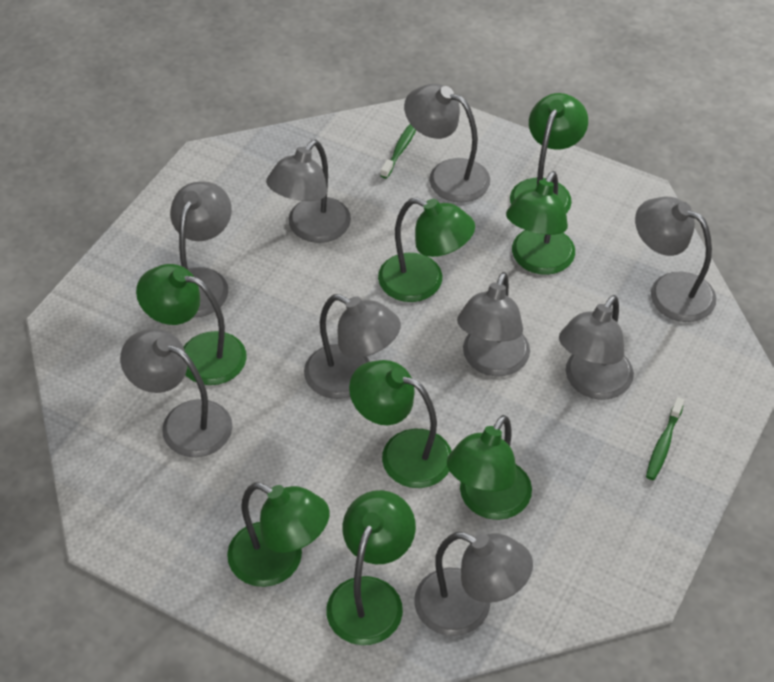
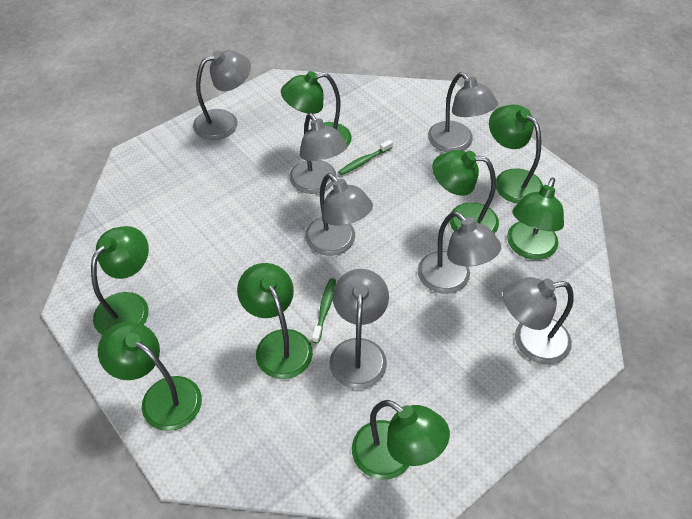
grey lamp: 9 -> 7

